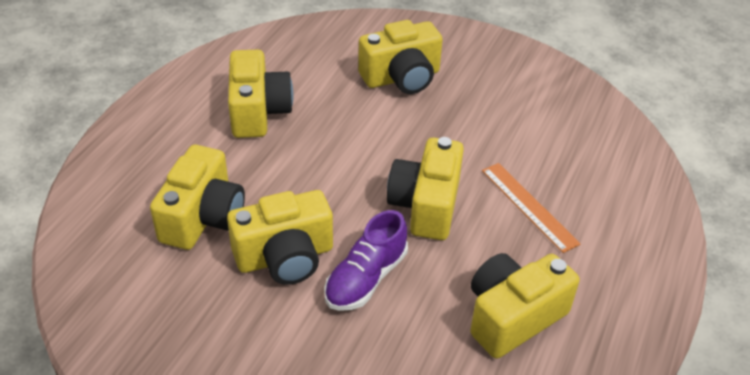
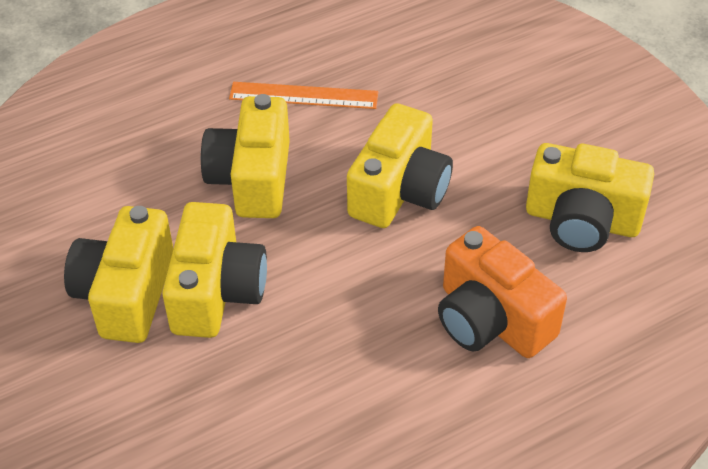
orange camera: 0 -> 1
purple shoe: 1 -> 0
yellow camera: 6 -> 5

